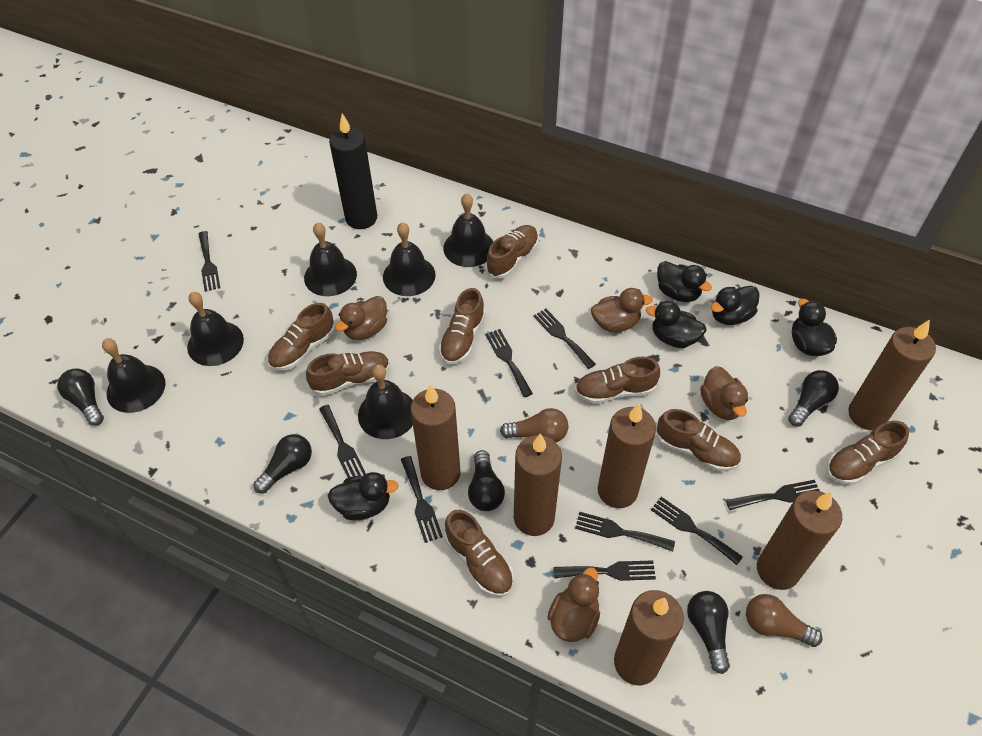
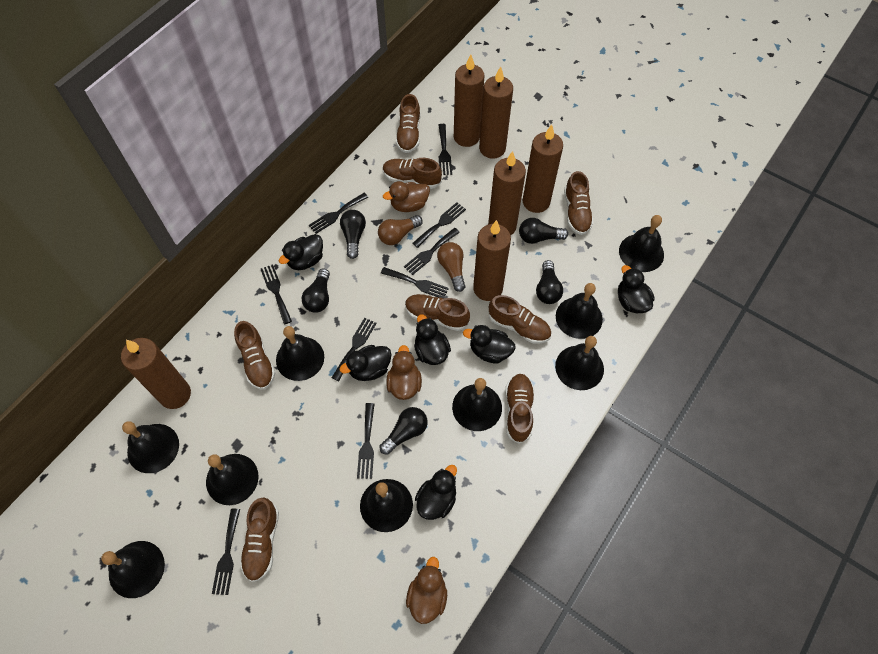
black bell: 6 -> 9
black candle: 1 -> 0
black duck: 5 -> 6
brown duck: 4 -> 3

